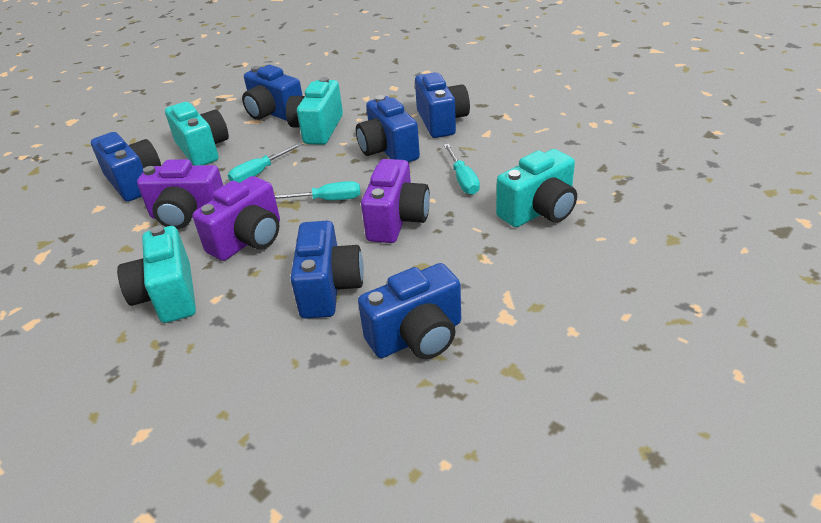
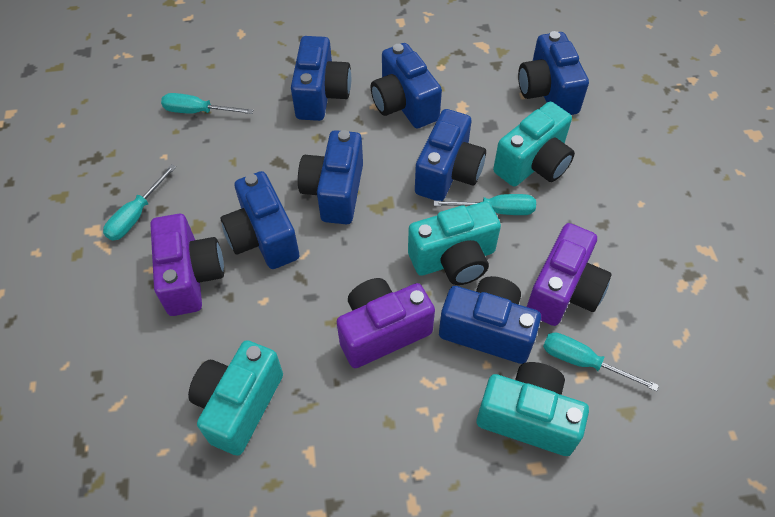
blue camera: 6 -> 7
turquoise screwdriver: 3 -> 4

